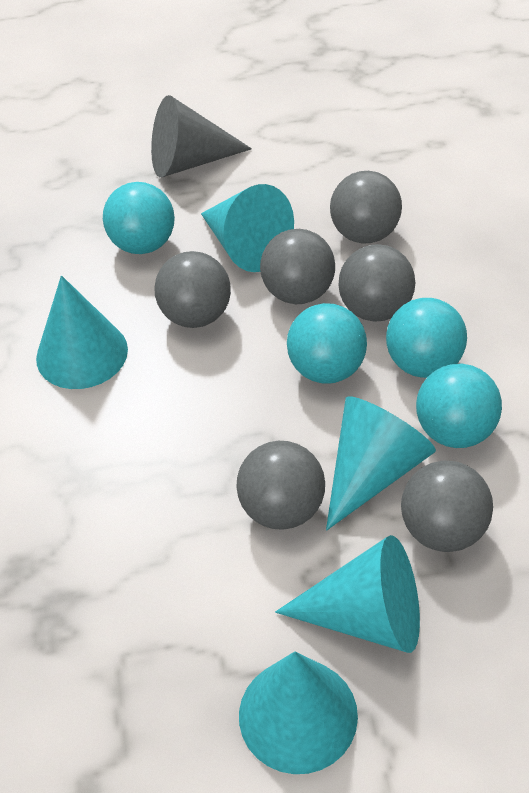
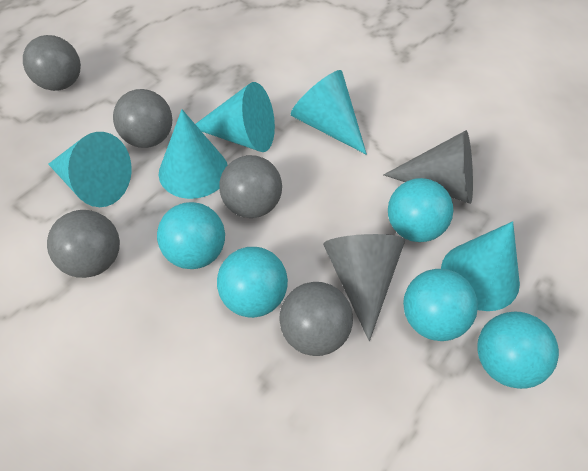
grey ball: 6 -> 5
grey cone: 1 -> 2
turquoise ball: 4 -> 5

